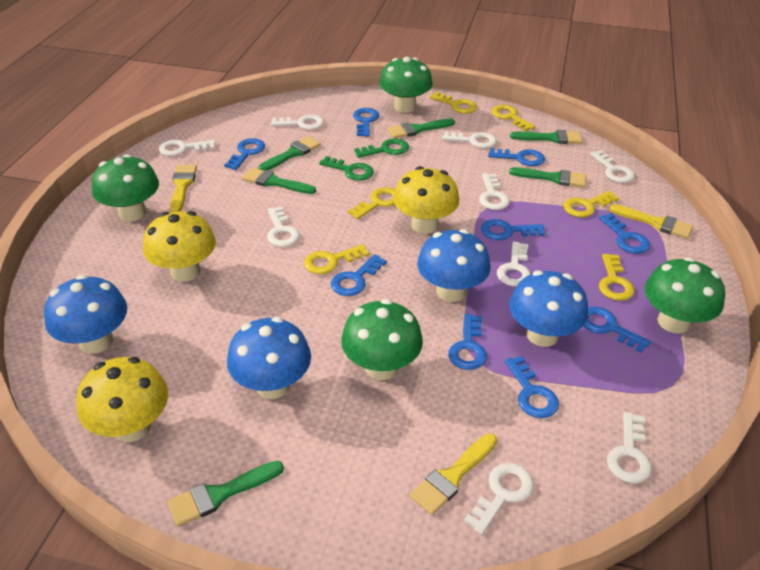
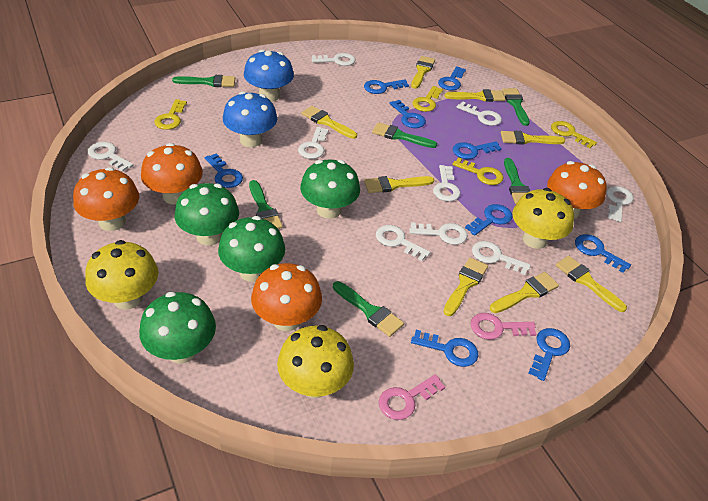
blue mushroom: 4 -> 2
green key: 2 -> 0
orange mushroom: 0 -> 4
pink key: 0 -> 2
yellow brush: 3 -> 8
yellow key: 6 -> 4

